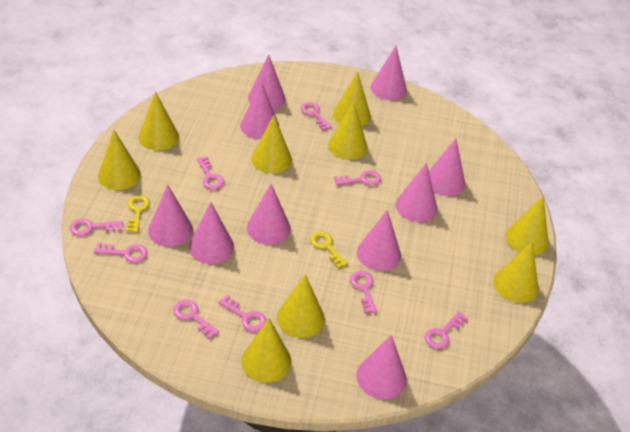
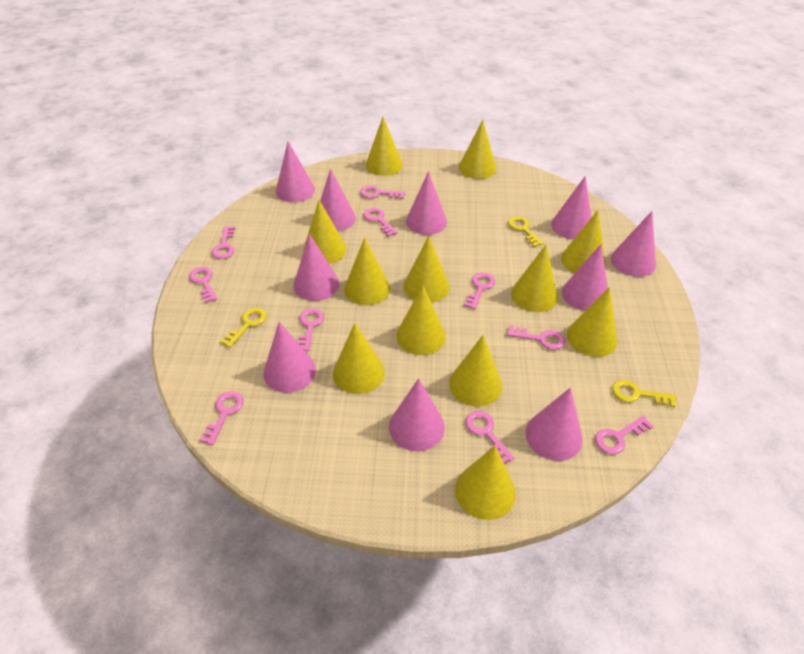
pink key: 9 -> 10
yellow cone: 9 -> 12
yellow key: 2 -> 3

